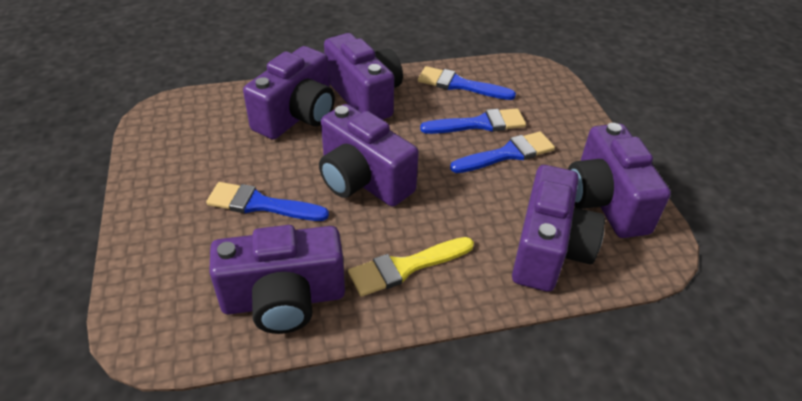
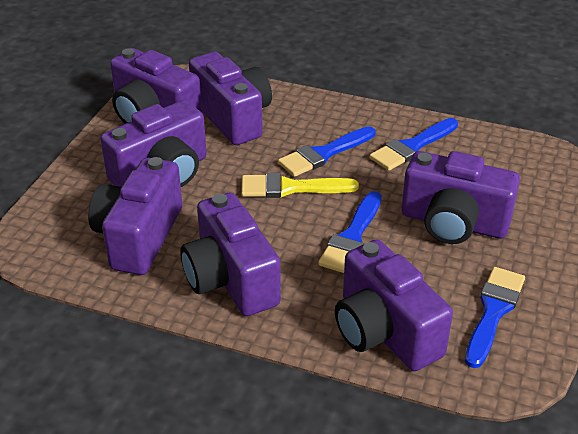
purple camera: 6 -> 7

